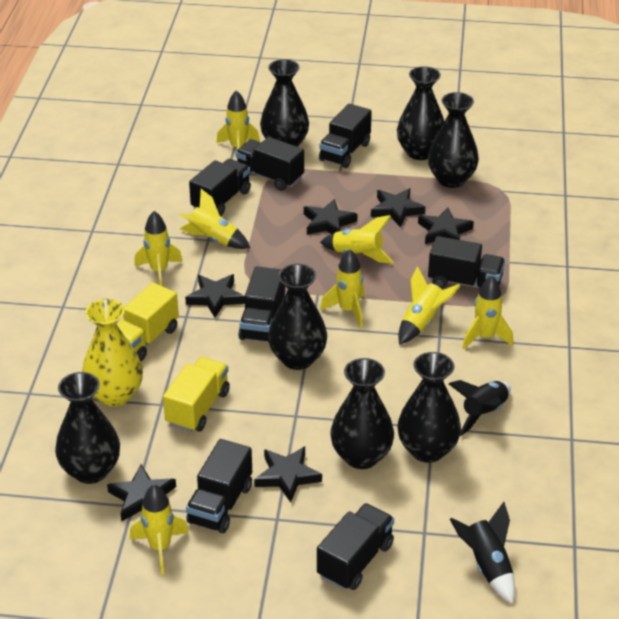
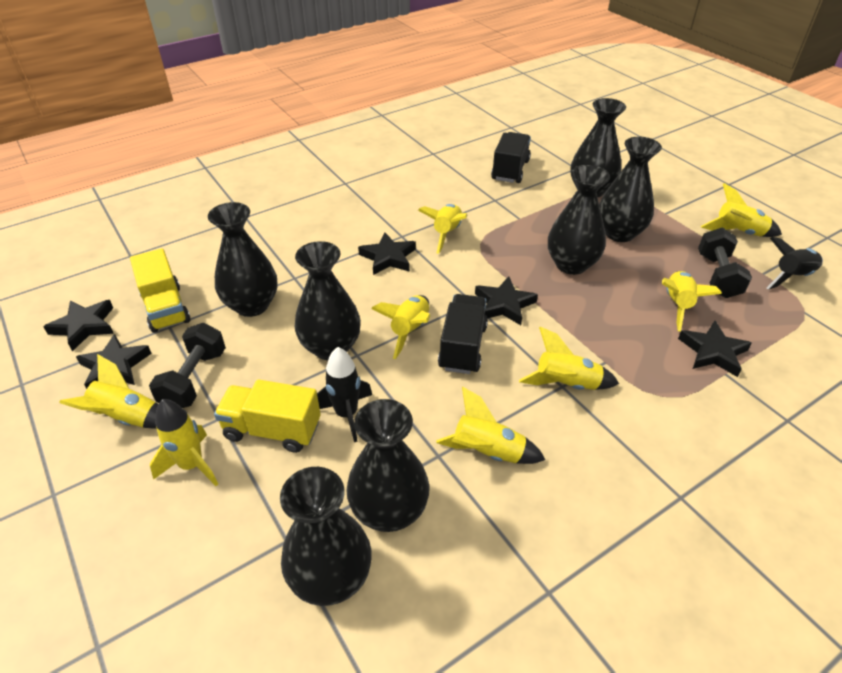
black dumbbell: 0 -> 2
black star: 6 -> 5
black truck: 7 -> 2
yellow vase: 1 -> 0

